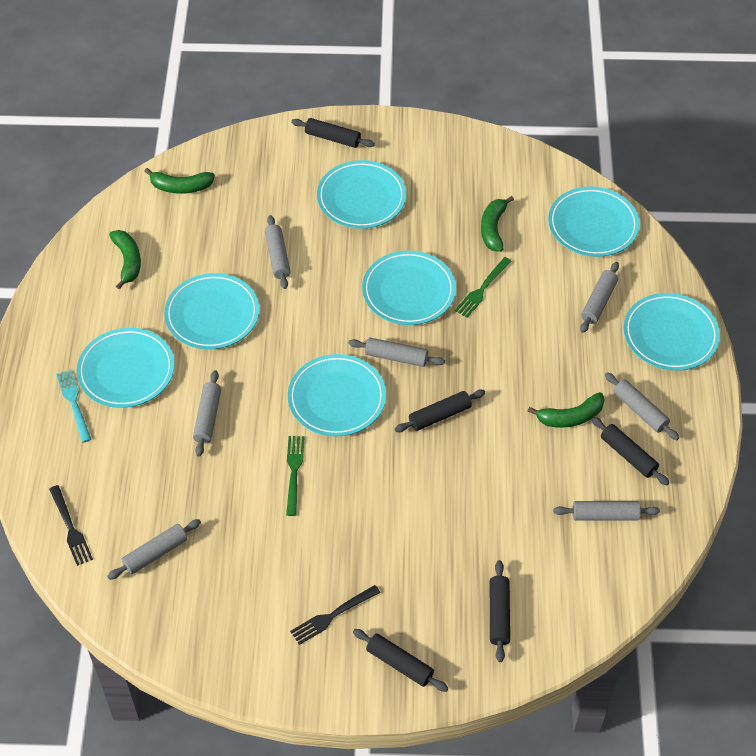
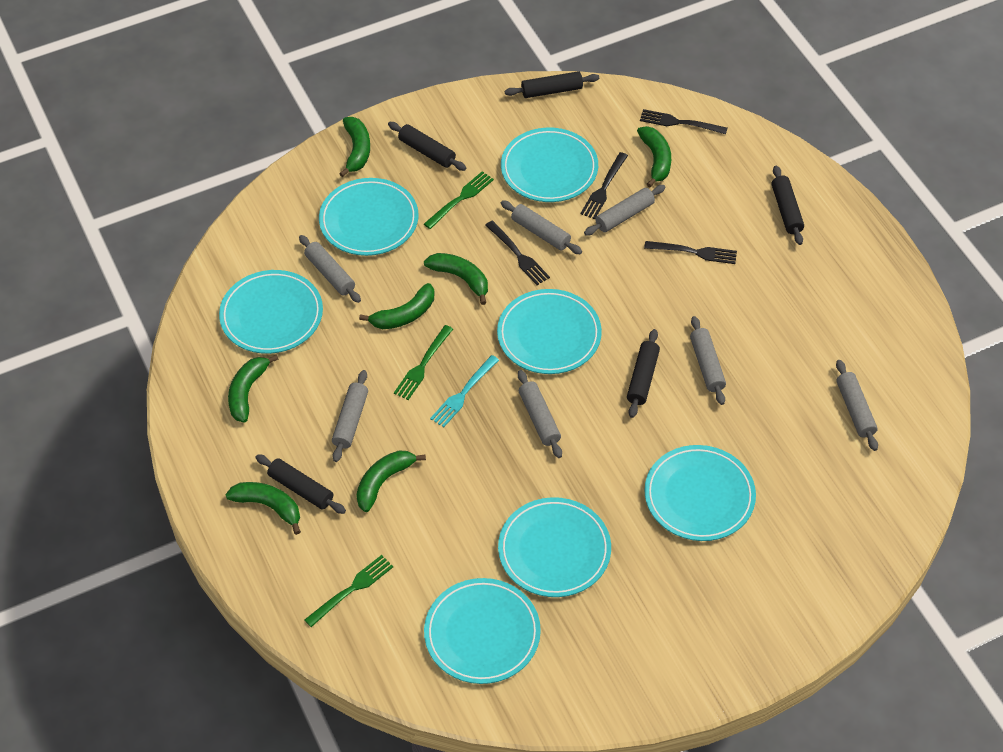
black fork: 2 -> 4
green banana: 4 -> 7
green fork: 2 -> 3

